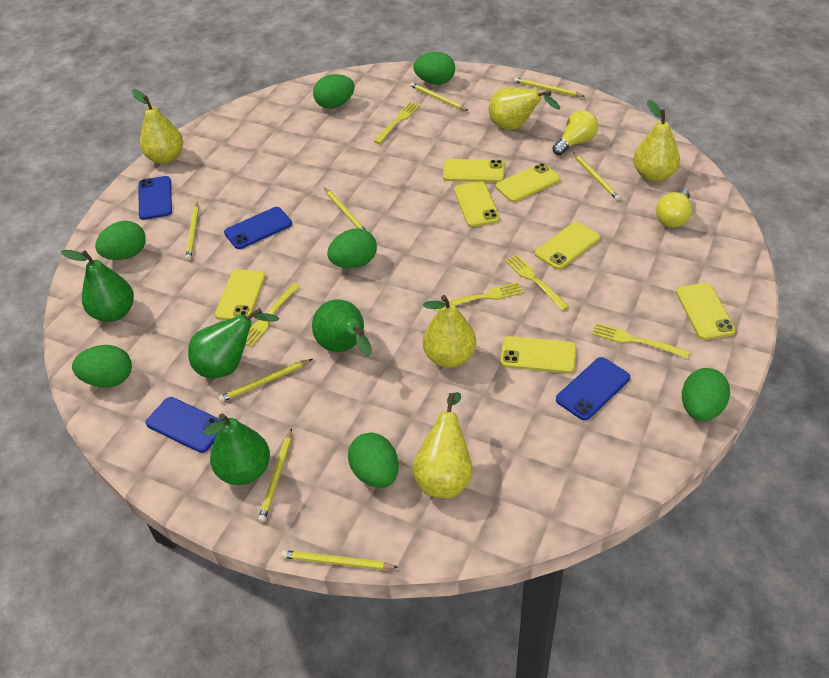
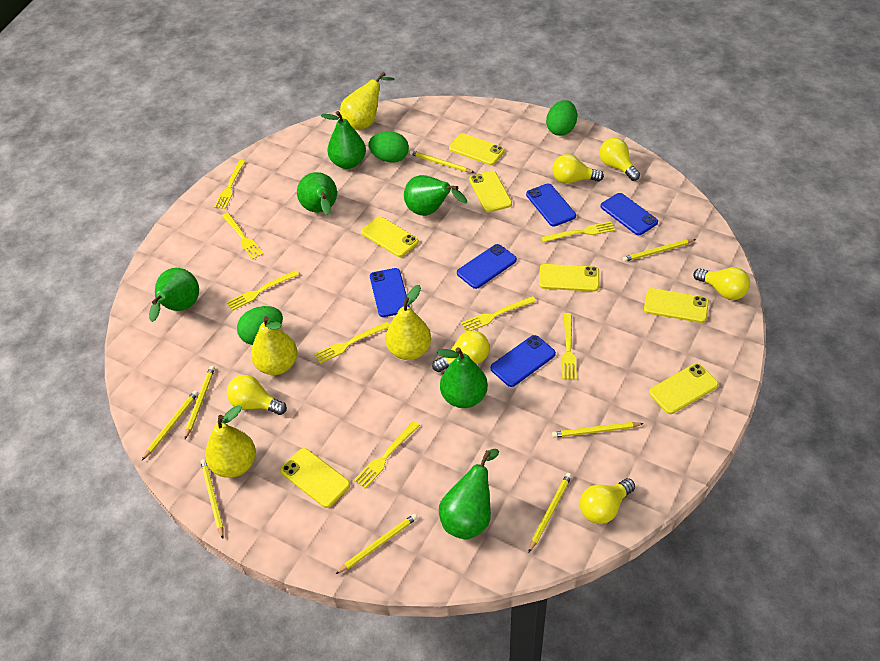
blue phone: 4 -> 5
green egg: 7 -> 3
green pear: 4 -> 6
yellow fork: 5 -> 8
yellow light bulb: 2 -> 6
yellow pear: 5 -> 4

